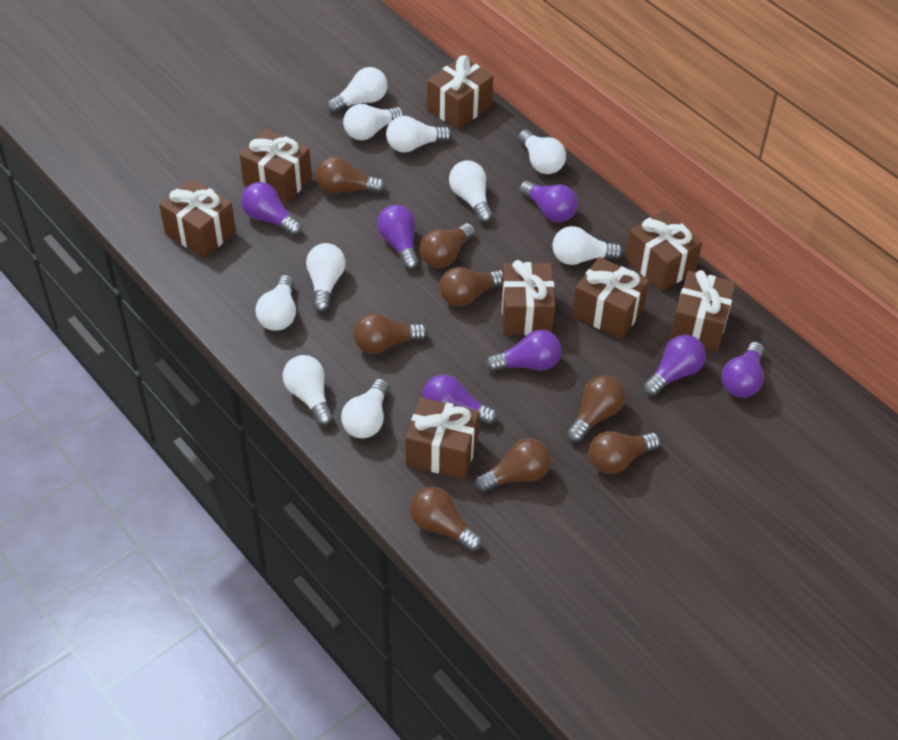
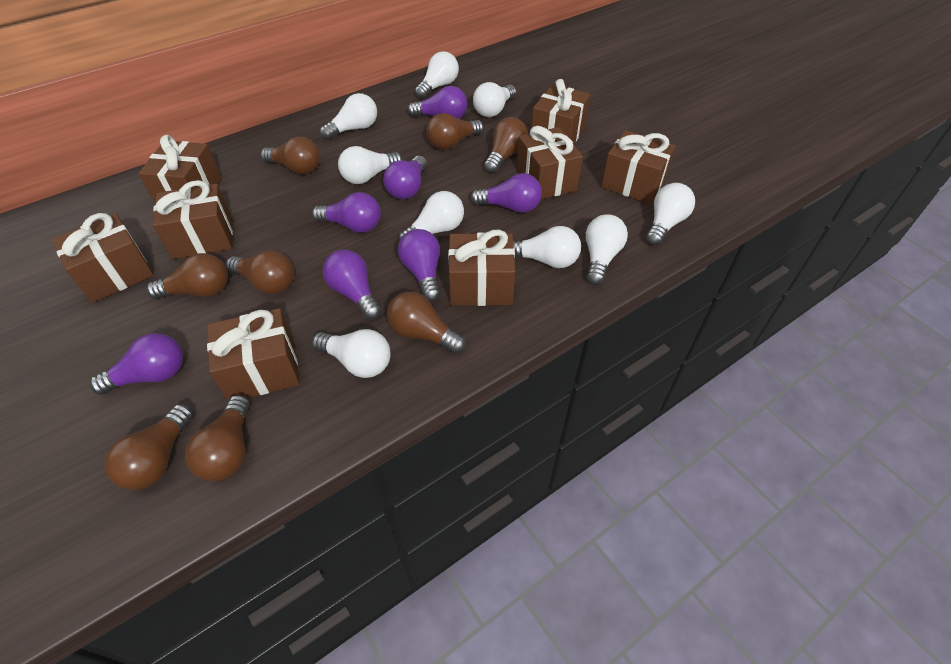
white light bulb: 10 -> 9

